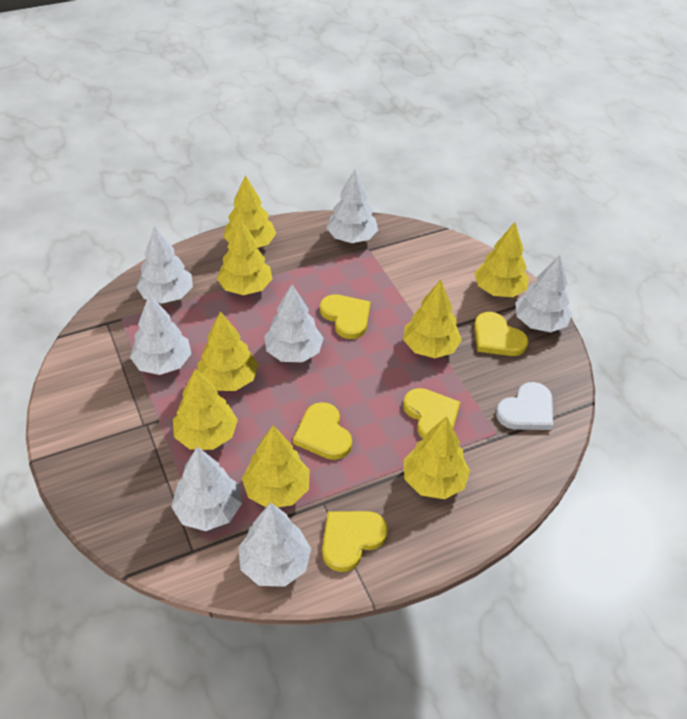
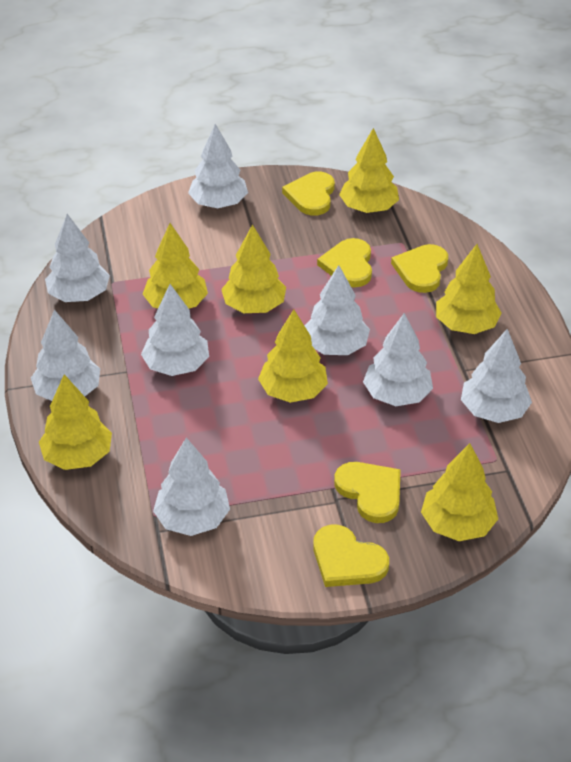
white heart: 1 -> 0
white tree: 7 -> 8
yellow tree: 8 -> 7

